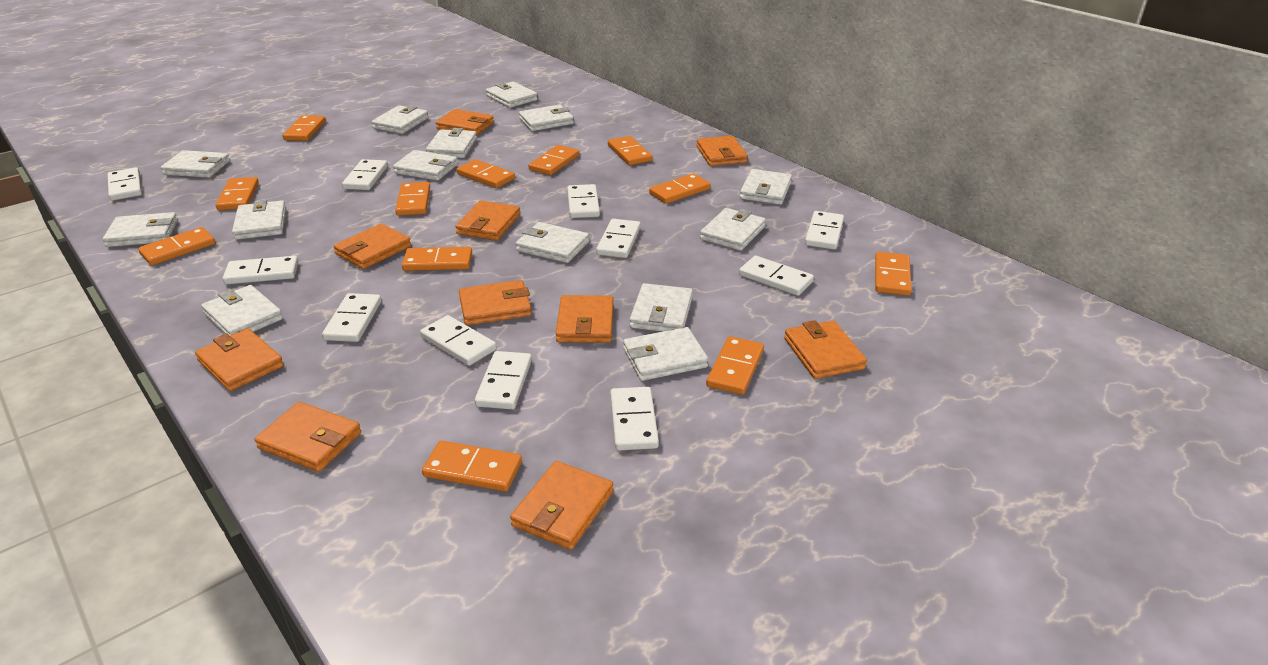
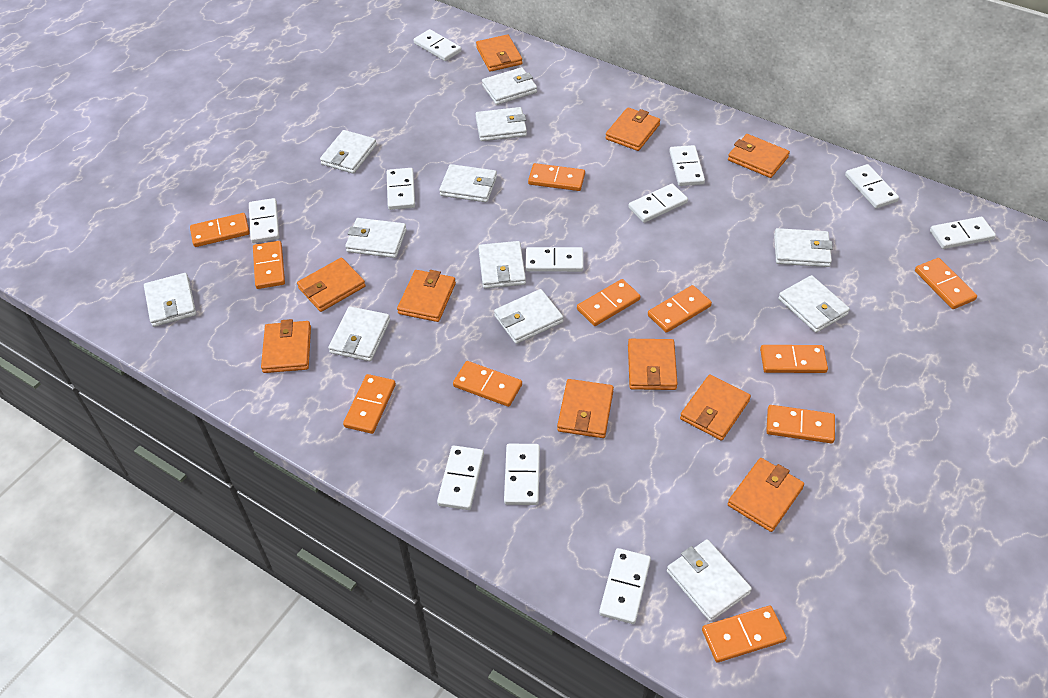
orange domino: 12 -> 11
white wallet: 14 -> 12

